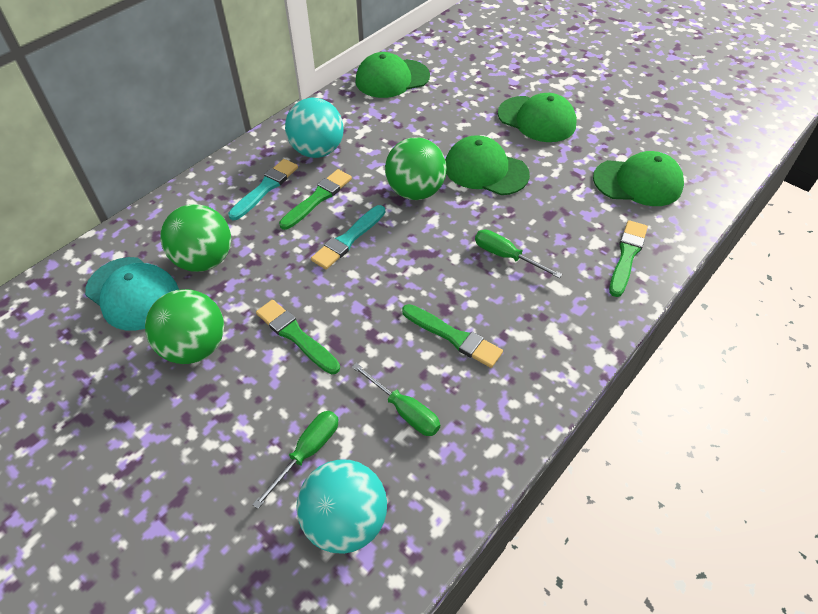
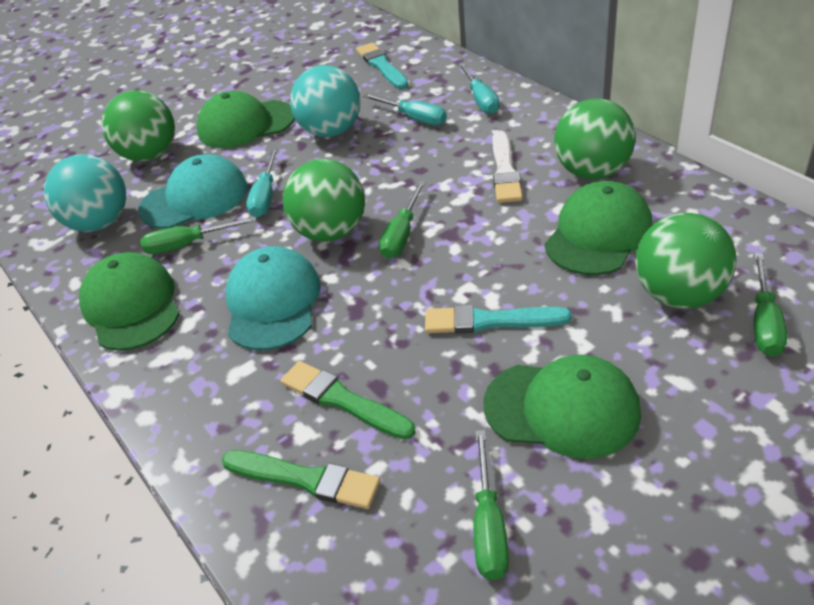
green ball: 3 -> 4
green brush: 4 -> 2
green screwdriver: 3 -> 4
turquoise cap: 1 -> 2
turquoise screwdriver: 0 -> 3
white brush: 0 -> 1

